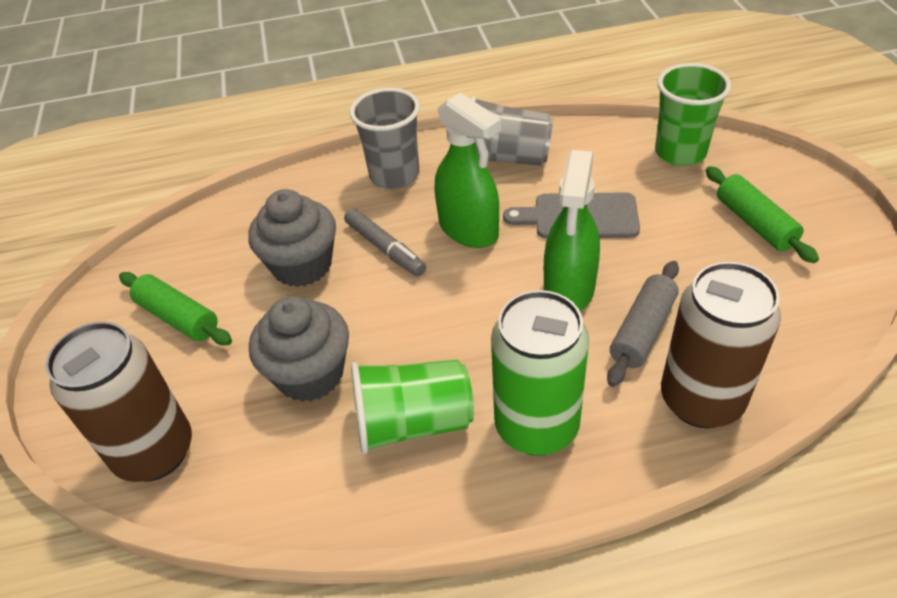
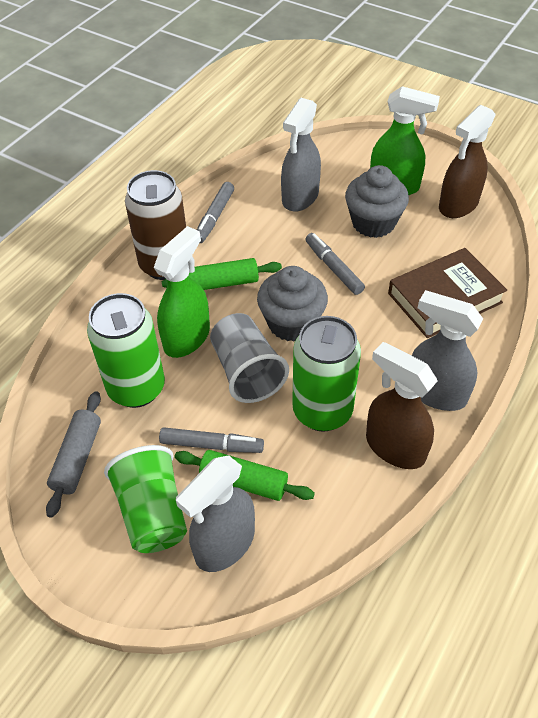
brown book: 0 -> 1
brown can: 2 -> 1
brown spray bottle: 0 -> 2
green can: 1 -> 2
green cup: 2 -> 1
grey cup: 2 -> 1
grey cutting board: 1 -> 0
grey marker: 1 -> 3
grey spray bottle: 0 -> 3

